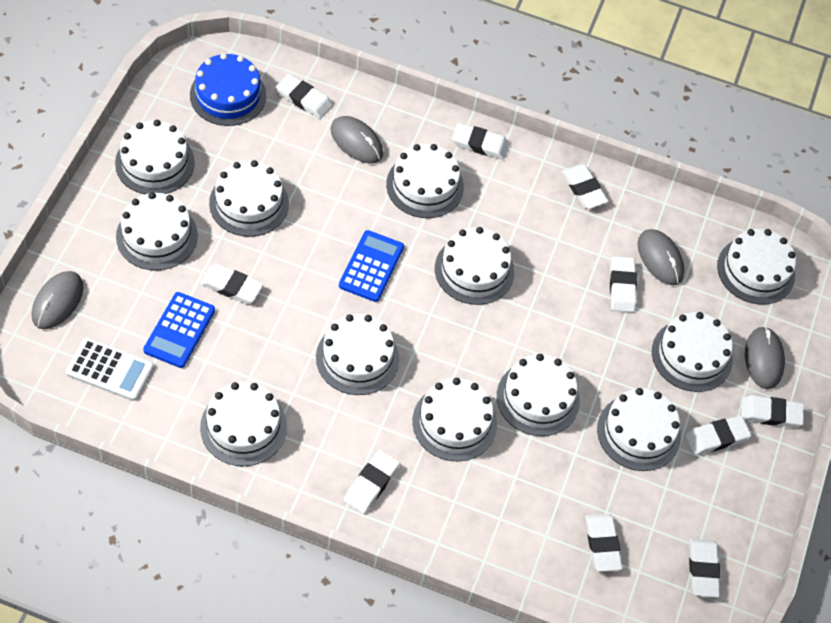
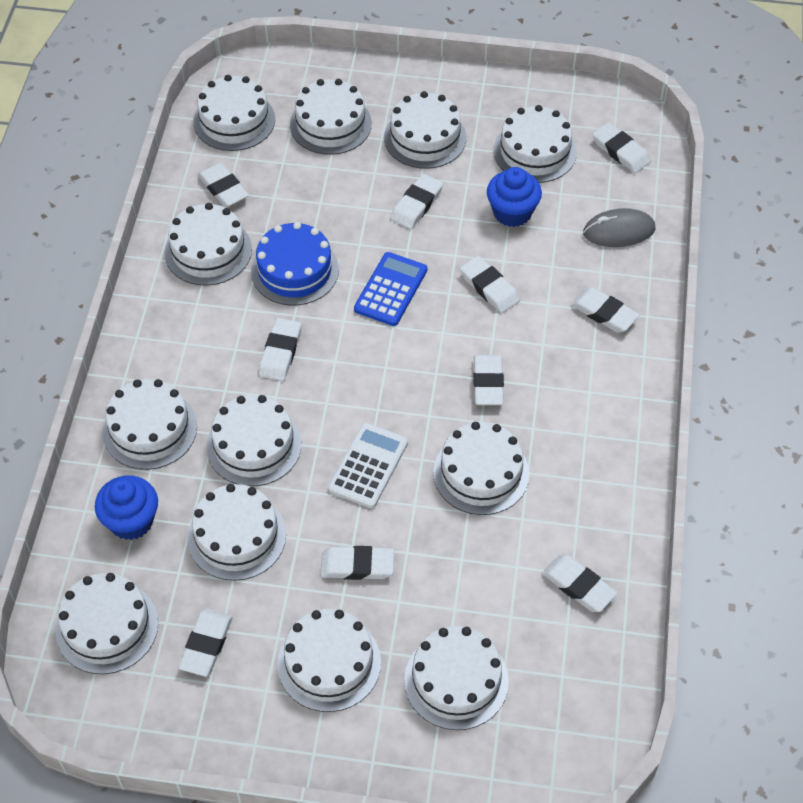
blue calculator: 2 -> 1
blue cupcake: 0 -> 2
grey mouse: 4 -> 1

